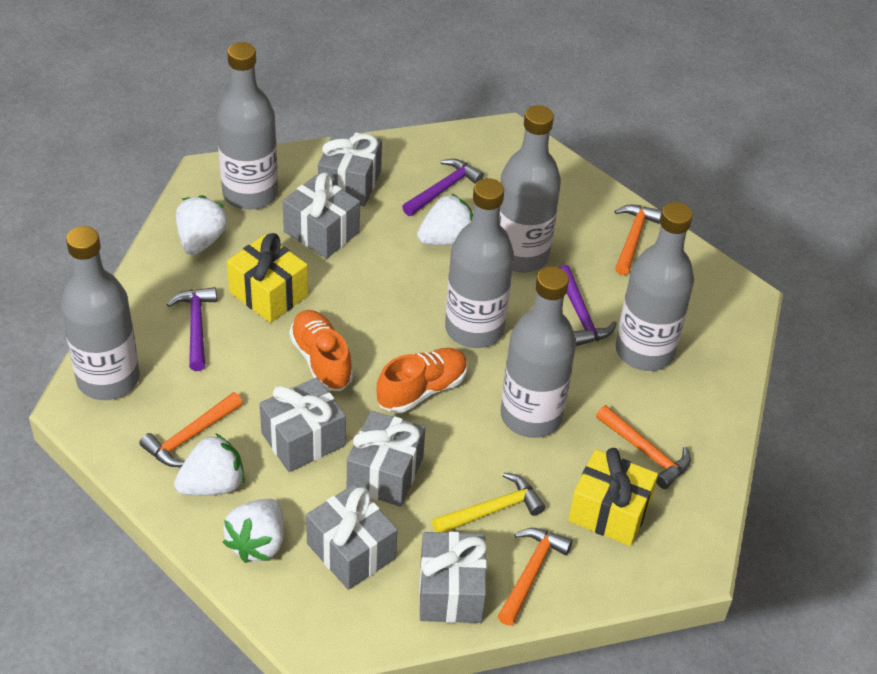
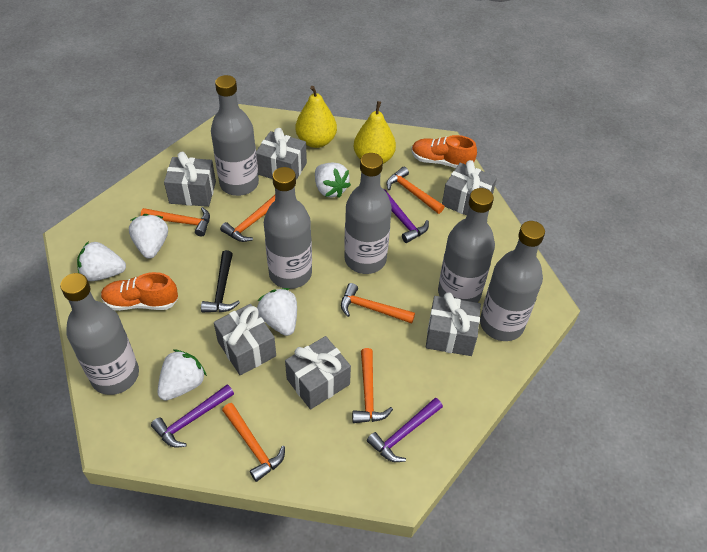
black hammer: 0 -> 1
orange hammer: 4 -> 6
white strawberry: 4 -> 5
yellow gift: 2 -> 0
yellow hammer: 1 -> 0
yellow pear: 0 -> 2

